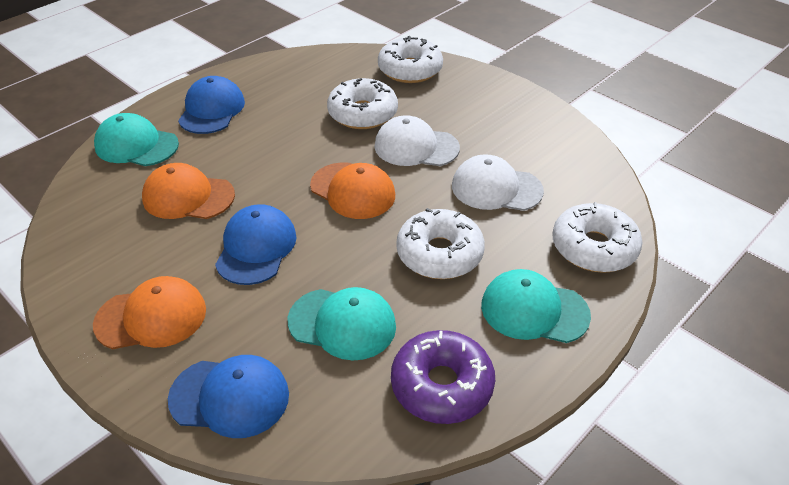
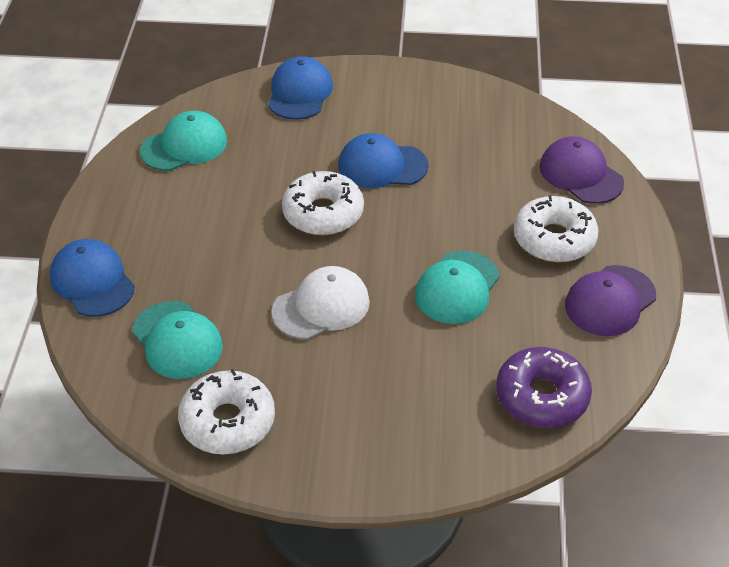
orange cap: 3 -> 0
purple cap: 0 -> 2
white cap: 2 -> 1
white donut: 4 -> 3

